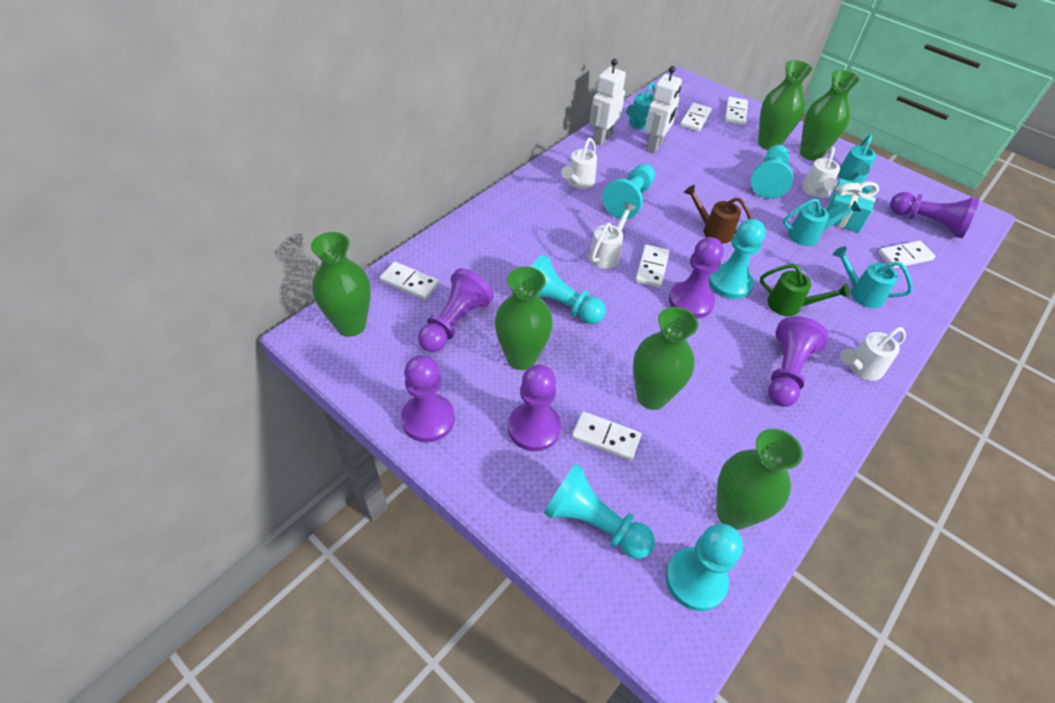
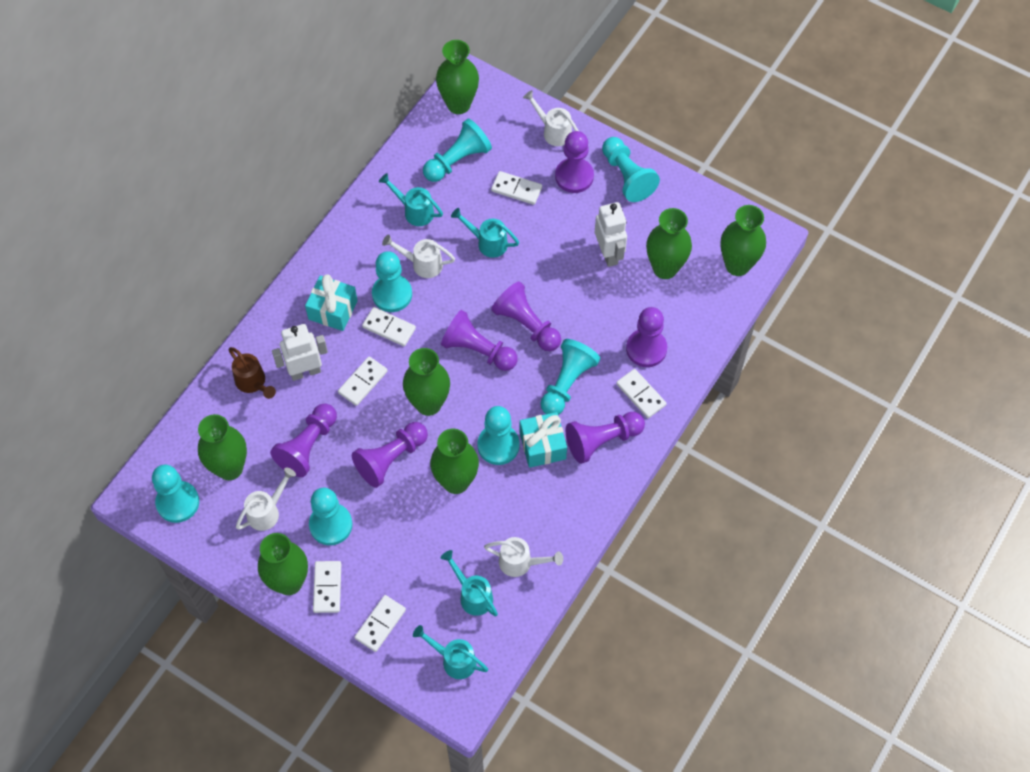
green vase: 6 -> 7
green watering can: 1 -> 0
purple pawn: 6 -> 7
turquoise gift: 1 -> 2
turquoise pawn: 6 -> 7

